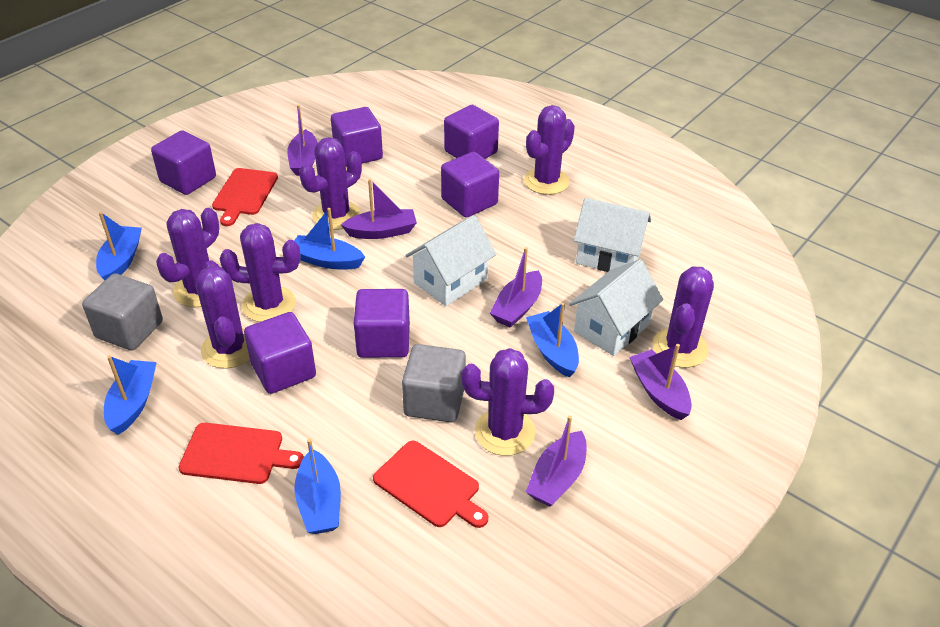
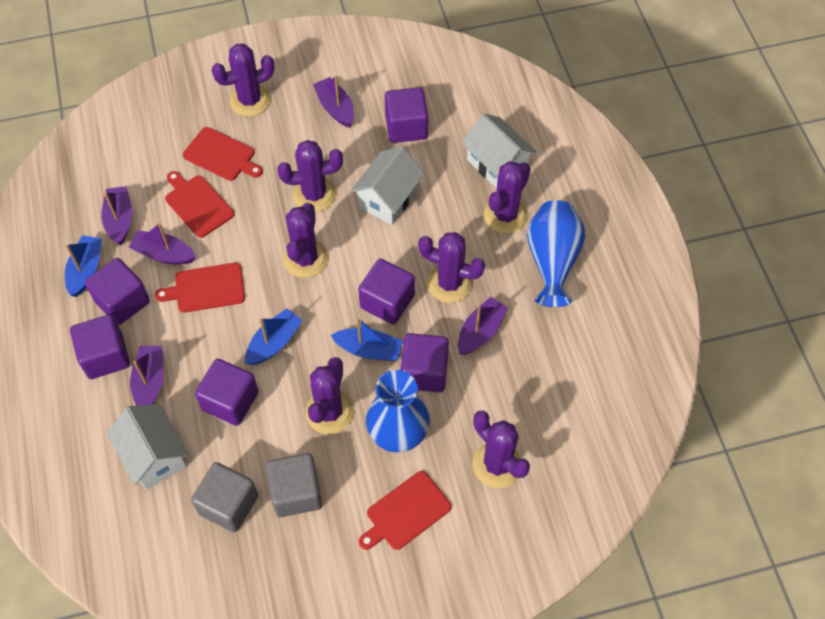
blue boat: 5 -> 3
blue vase: 0 -> 2
red cutting board: 3 -> 4

